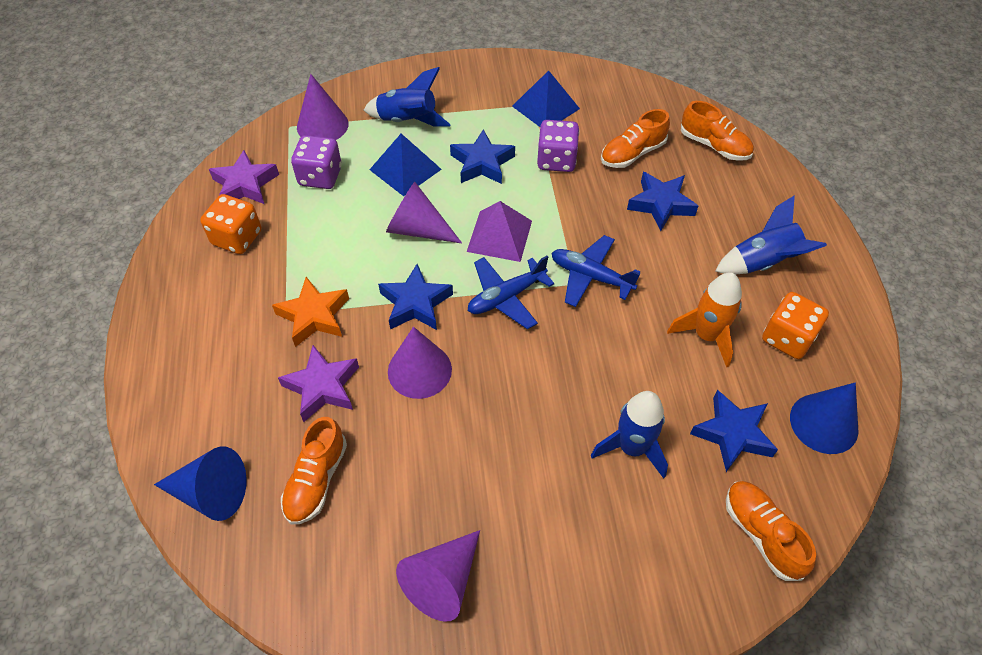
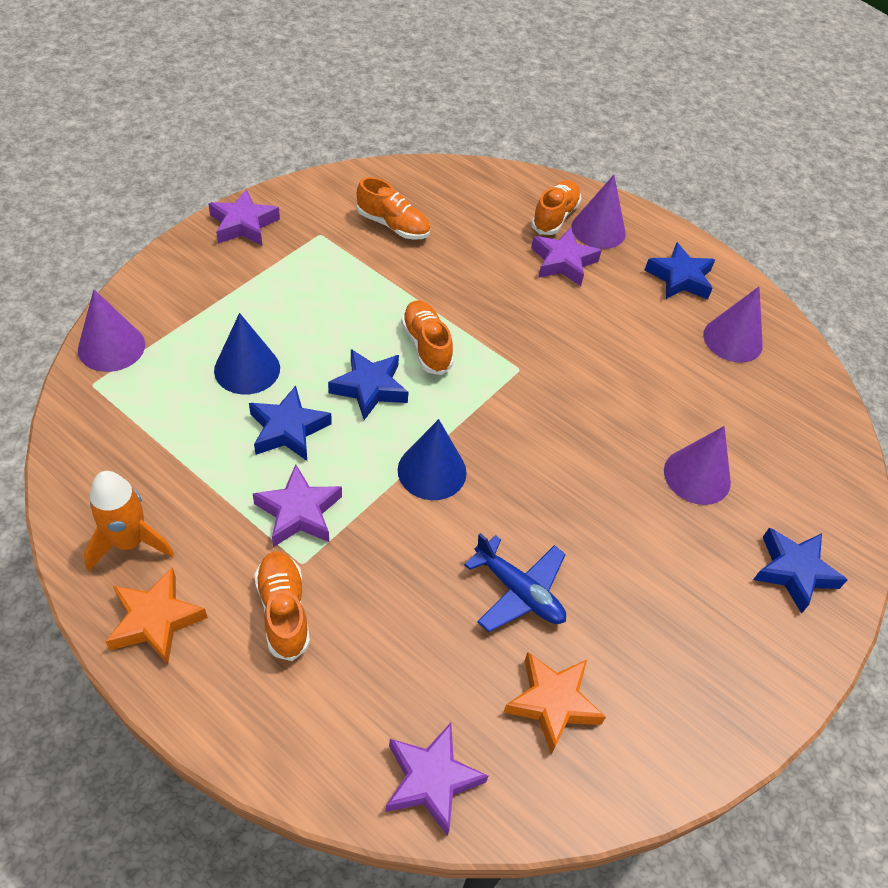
blue plane: 2 -> 1
blue pyramid: 2 -> 0
blue rocket: 3 -> 0
orange dice: 2 -> 0
orange star: 1 -> 2
purple dice: 2 -> 0
purple pyramid: 1 -> 0
purple star: 2 -> 4

